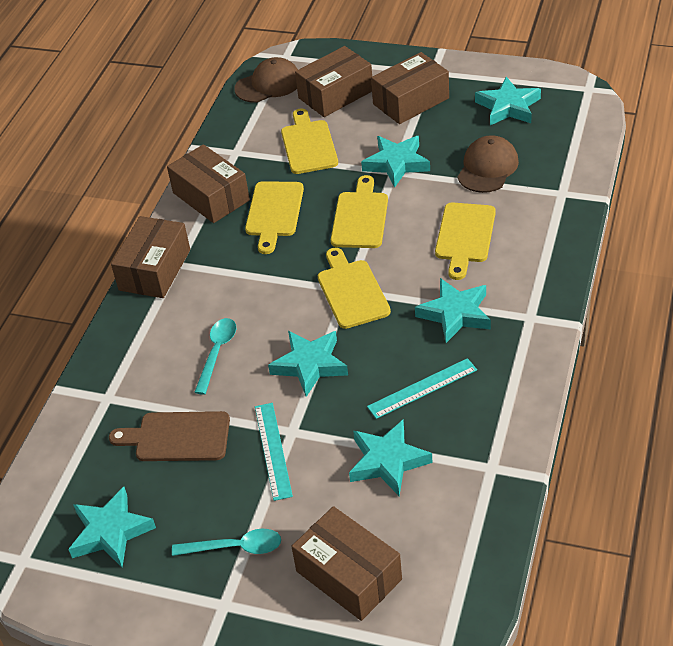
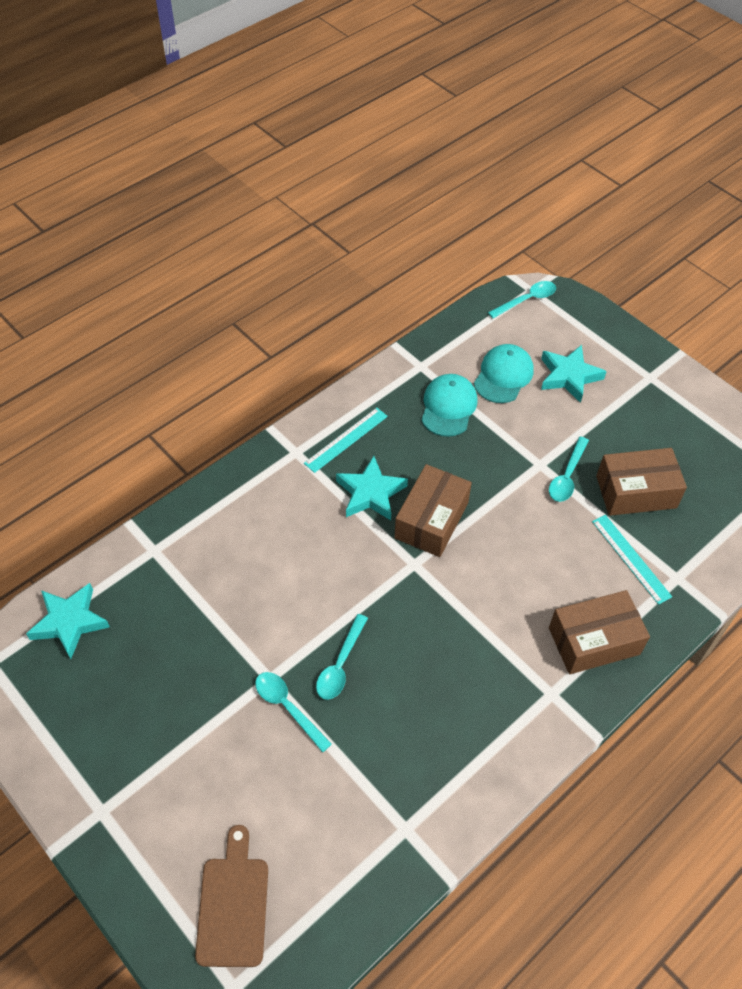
brown box: 5 -> 3
brown cap: 2 -> 0
turquoise cap: 0 -> 2
turquoise spoon: 2 -> 4
turquoise star: 6 -> 3
yellow cutting board: 5 -> 0

